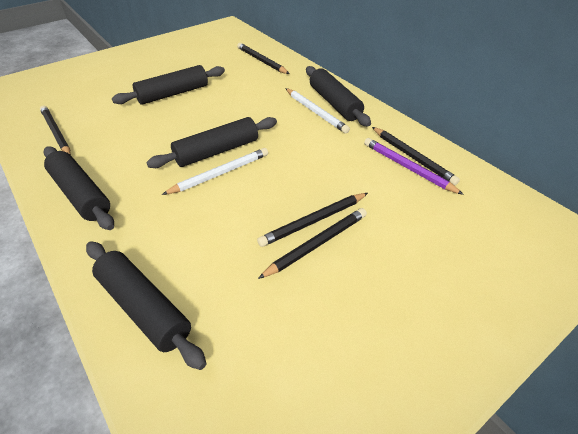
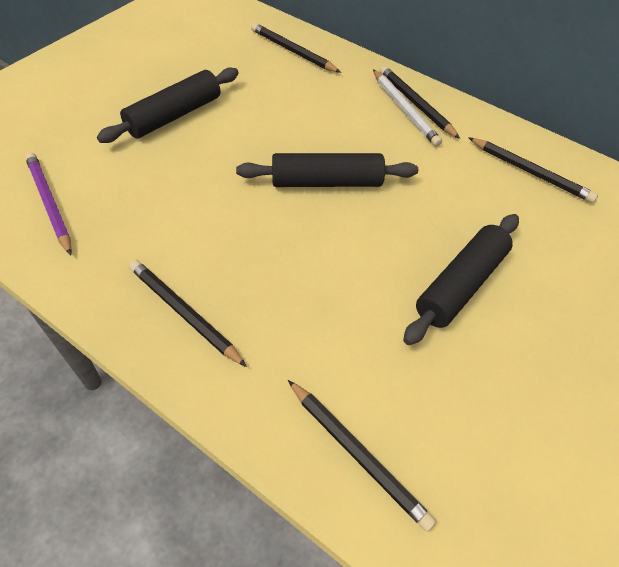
black rolling pin: 5 -> 3
white pencil: 2 -> 1

